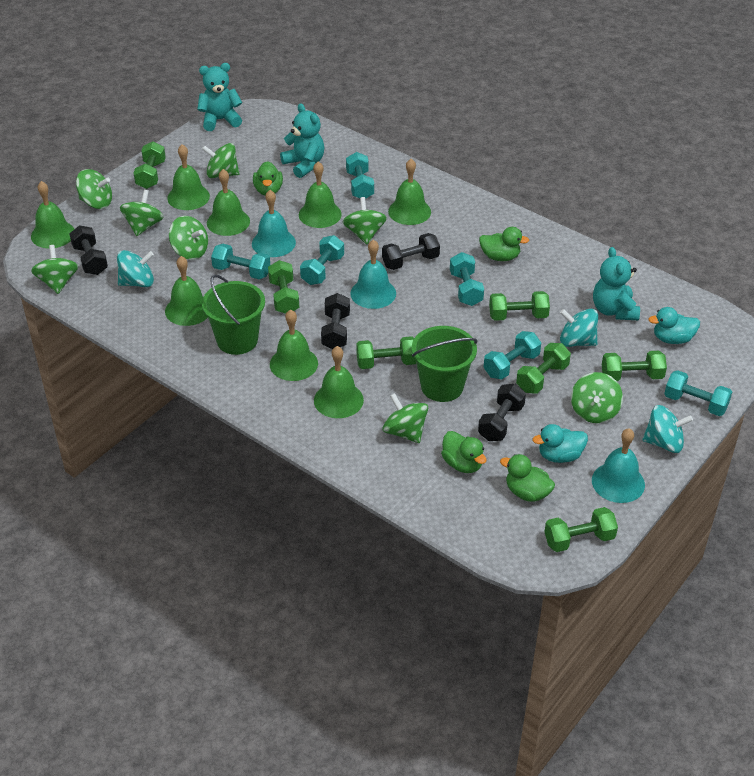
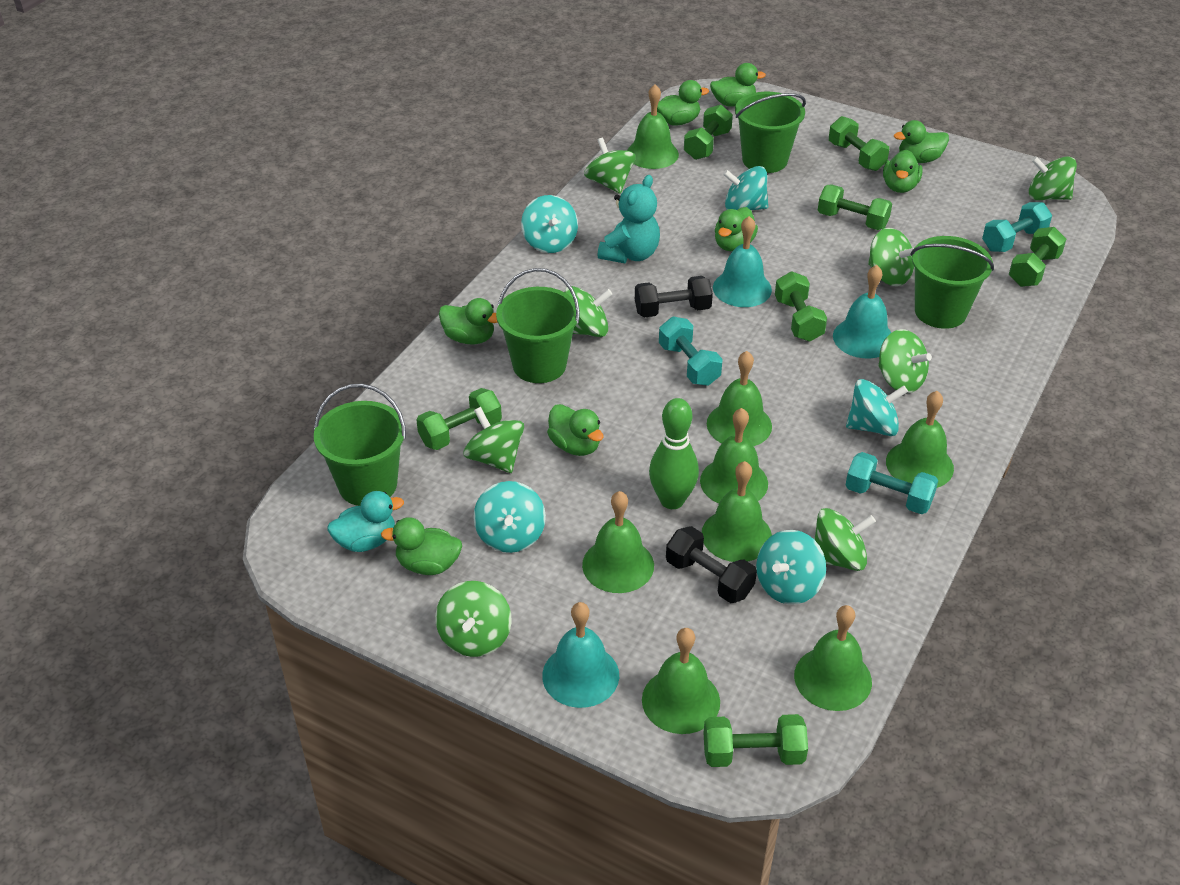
black dumbbell: 4 -> 2
green bowling pin: 0 -> 1
green bucket: 2 -> 4
green duck: 4 -> 8
turquoise duck: 2 -> 1
turquoise dumbbell: 6 -> 3
turquoise spinning top: 3 -> 5
turquoise teddy bear: 3 -> 1

